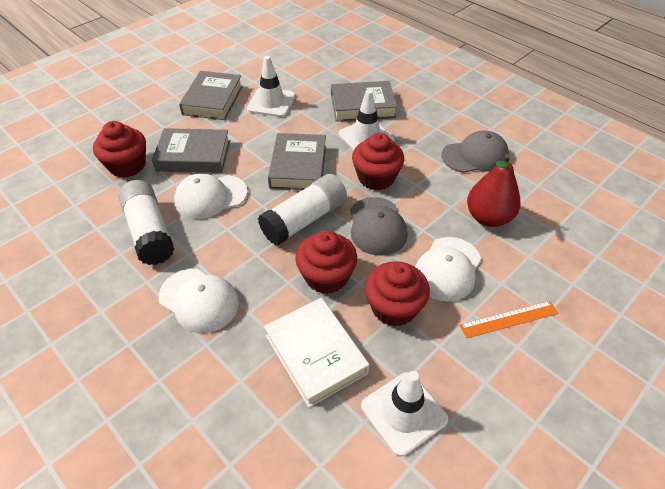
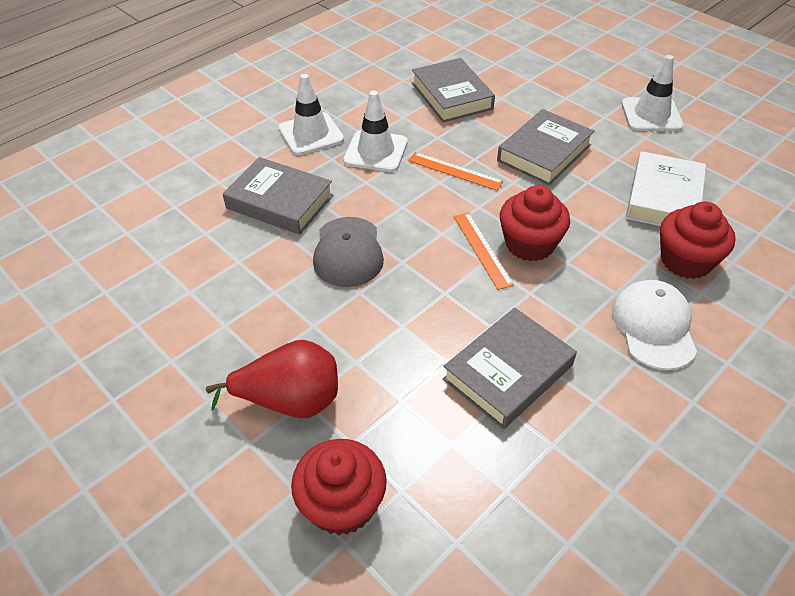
grey cap: 2 -> 1
orange ruler: 1 -> 2
red cupcake: 4 -> 3
white cap: 3 -> 1
white glue stick: 2 -> 0

